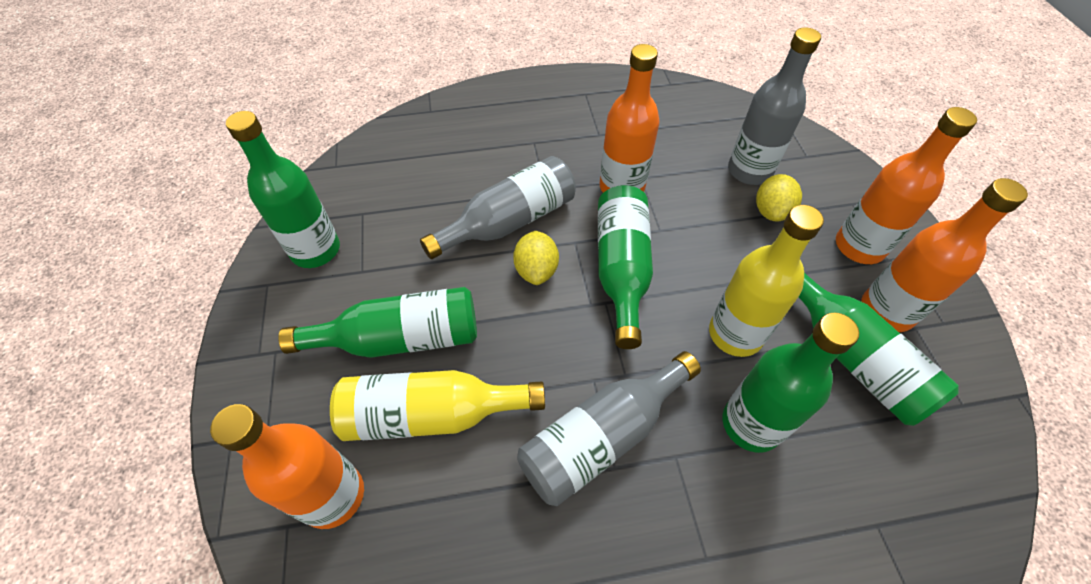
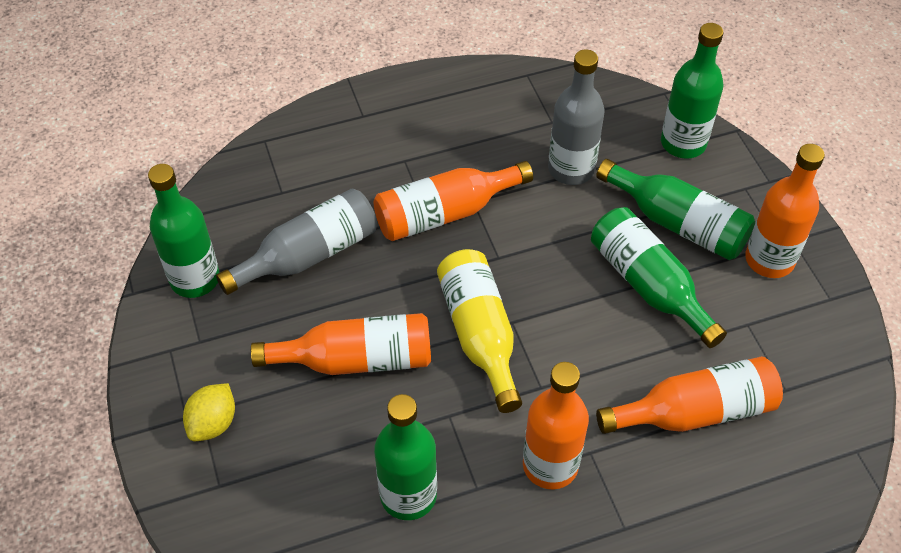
grey bottle: 3 -> 2
orange bottle: 4 -> 5
yellow bottle: 2 -> 1
yellow lemon: 2 -> 1

